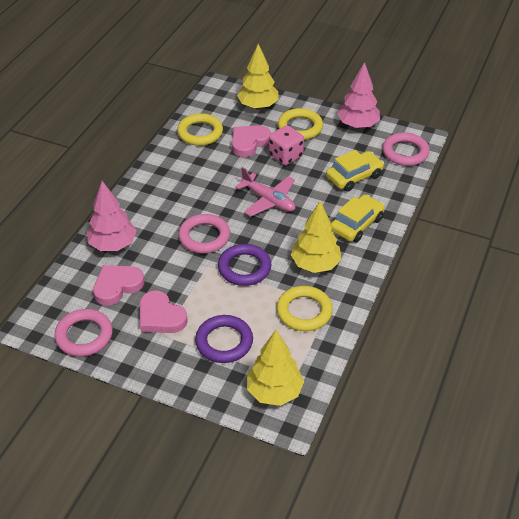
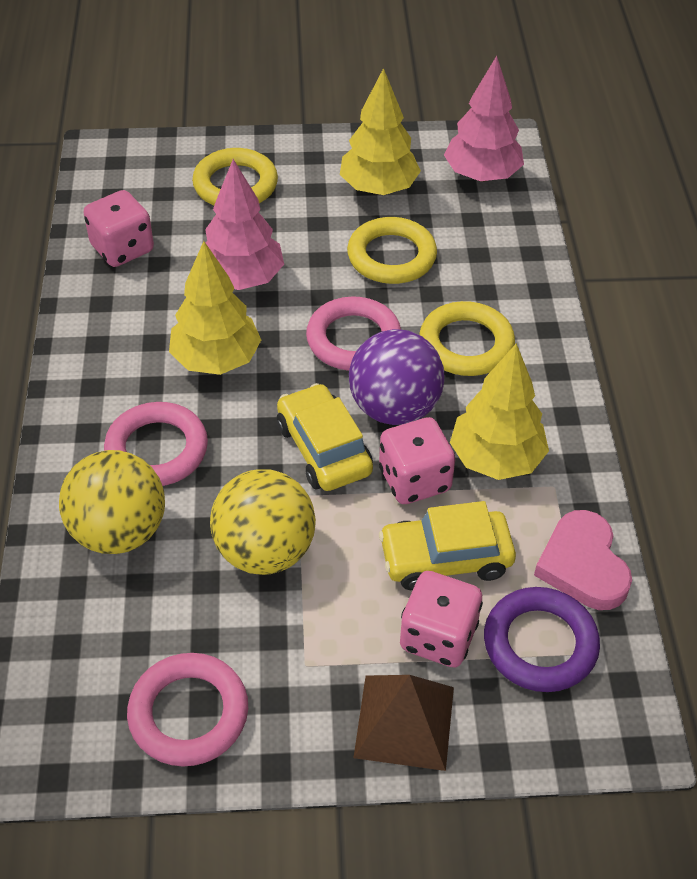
brown pyramid: 0 -> 1
pink dice: 1 -> 3
pink heart: 3 -> 1
pink plane: 1 -> 0
purple ball: 0 -> 1
purple ring: 2 -> 1
yellow ball: 0 -> 2

